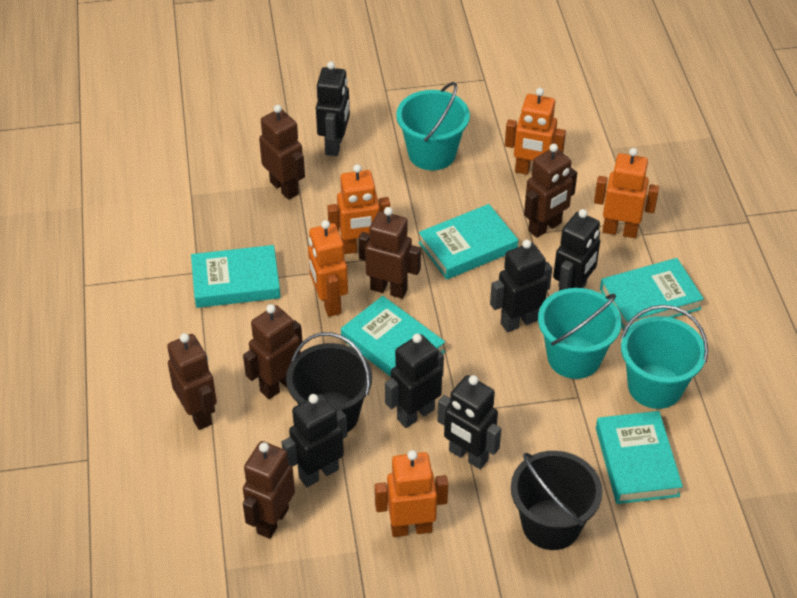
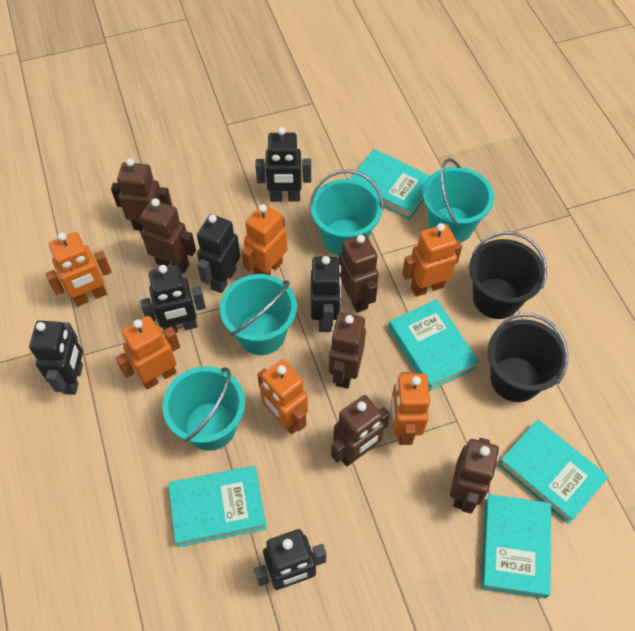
orange robot: 5 -> 6
turquoise bucket: 3 -> 4

